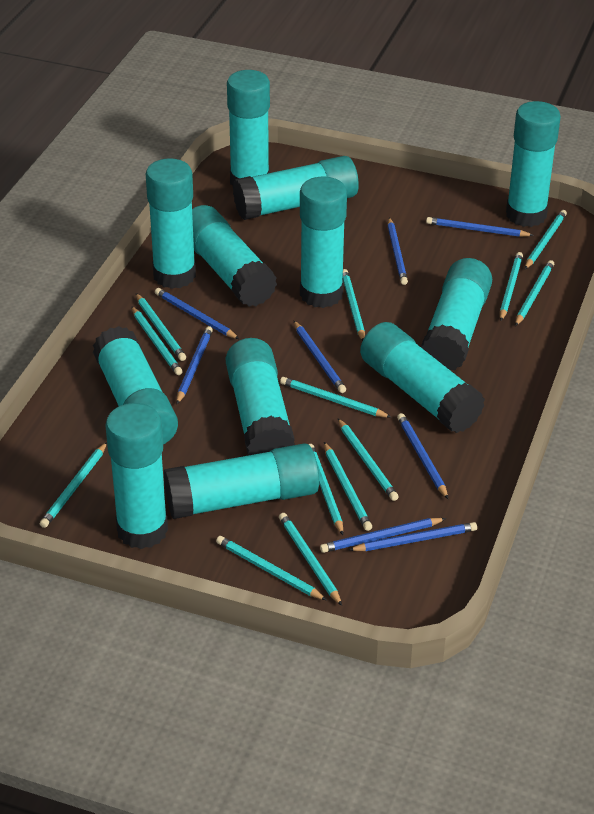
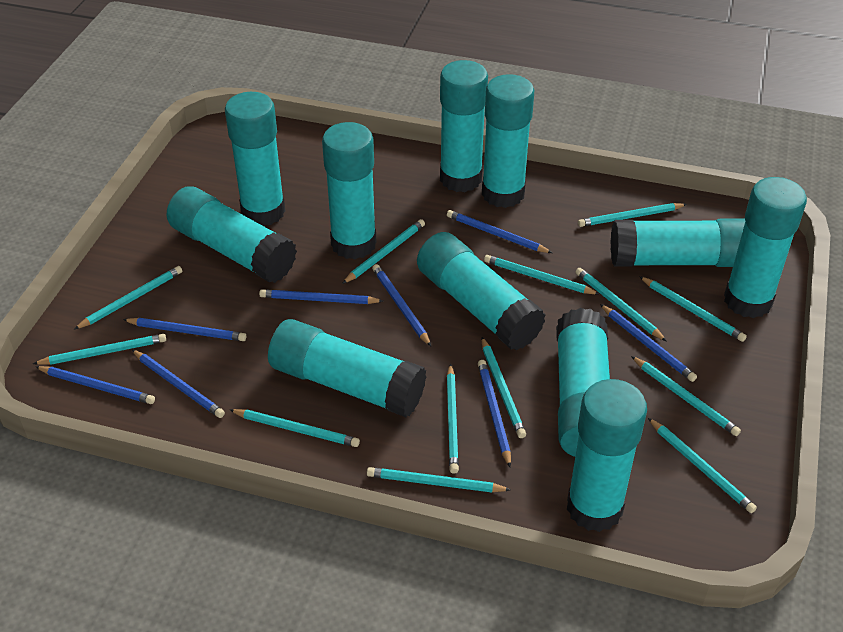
turquoise glue stick: 12 -> 11

